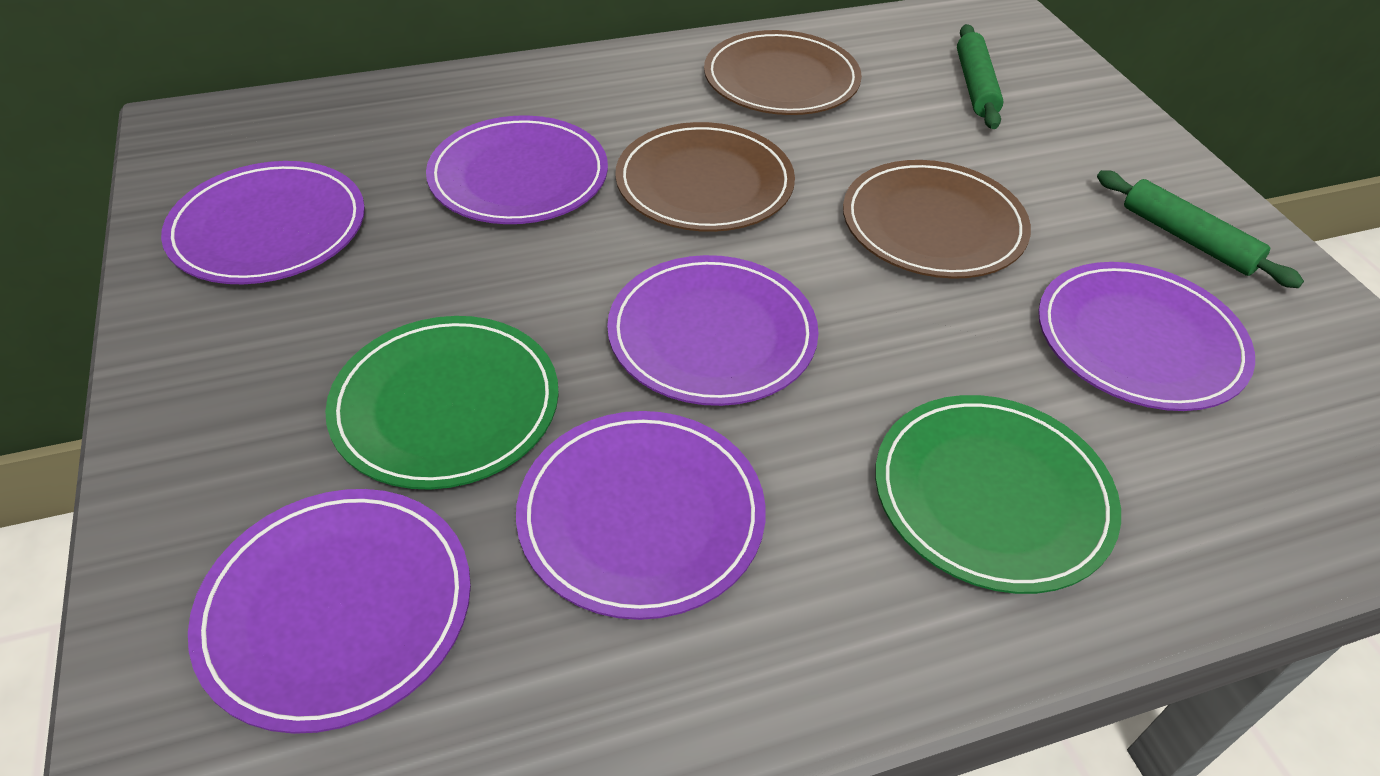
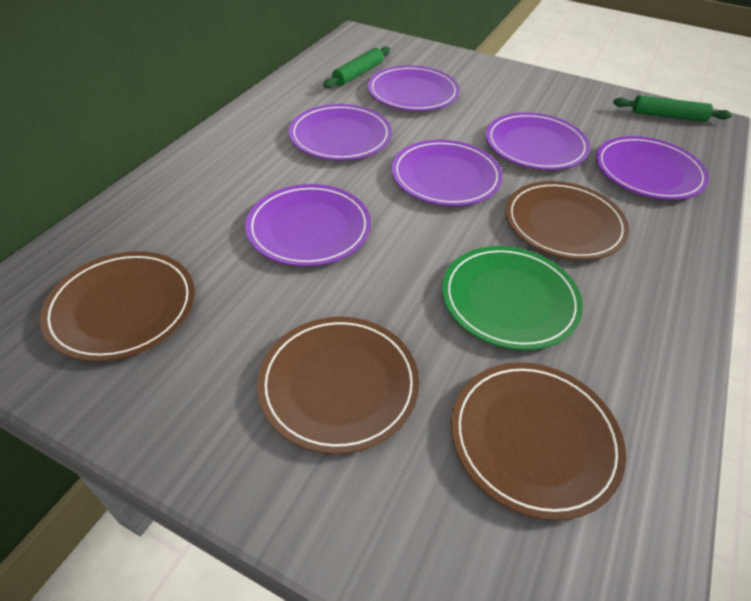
brown plate: 3 -> 4
green plate: 2 -> 1

